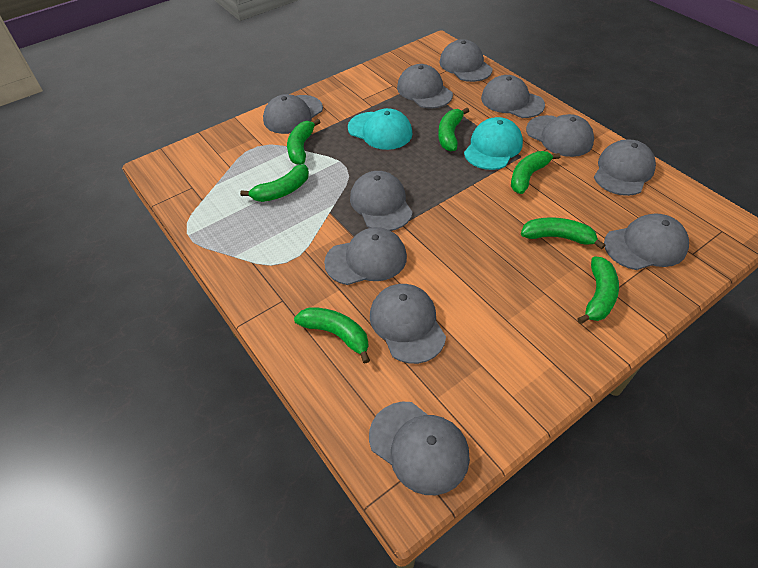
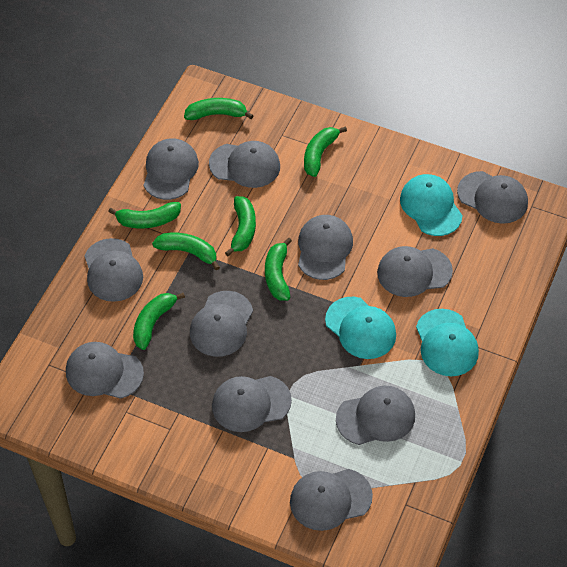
turquoise cap: 2 -> 3

